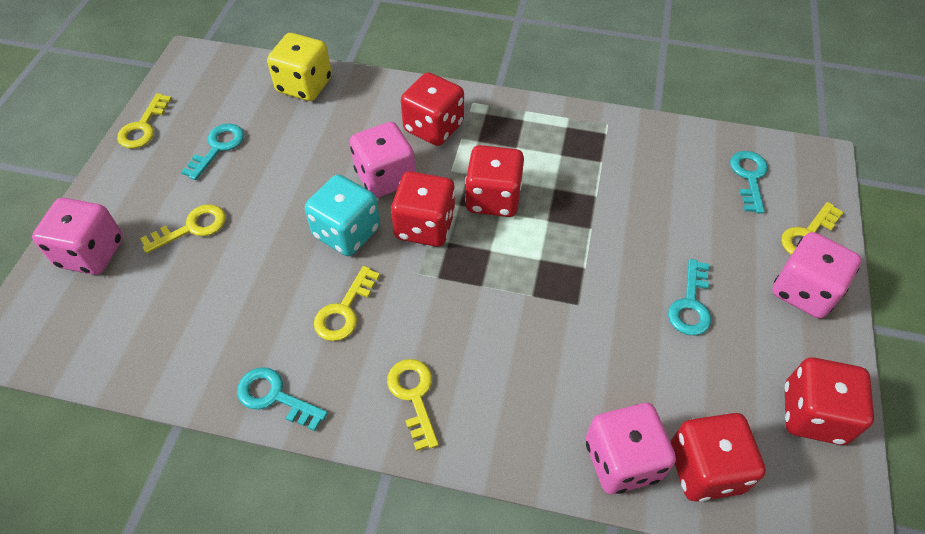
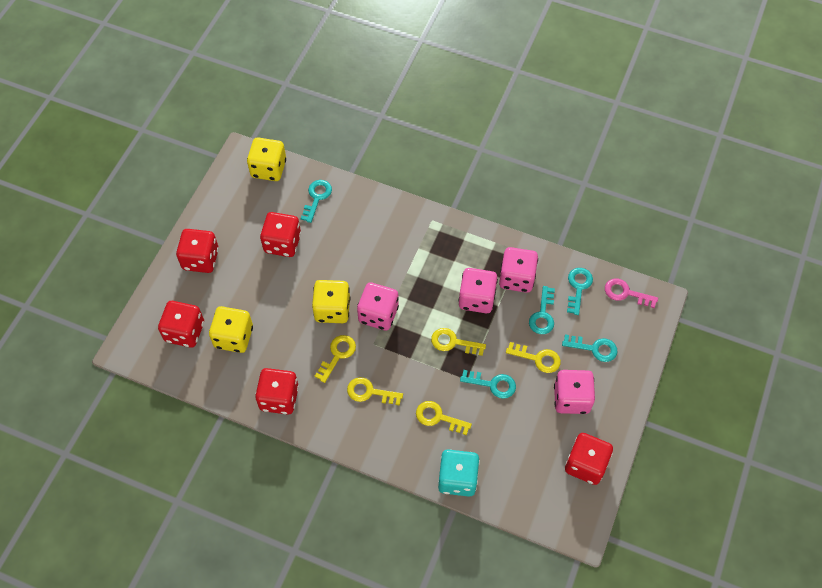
pink key: 0 -> 1
turquoise key: 4 -> 5
yellow dice: 1 -> 3

